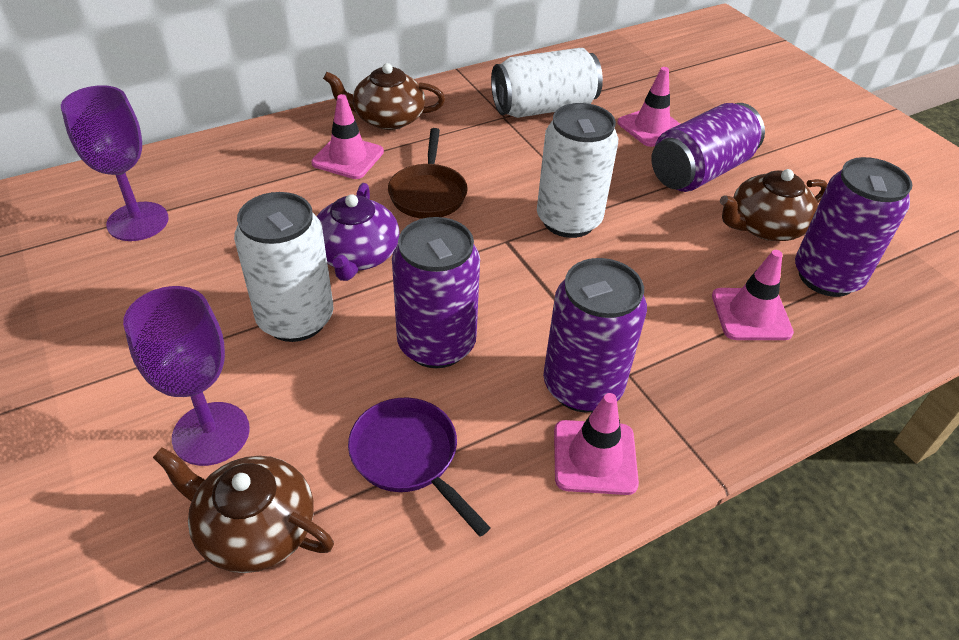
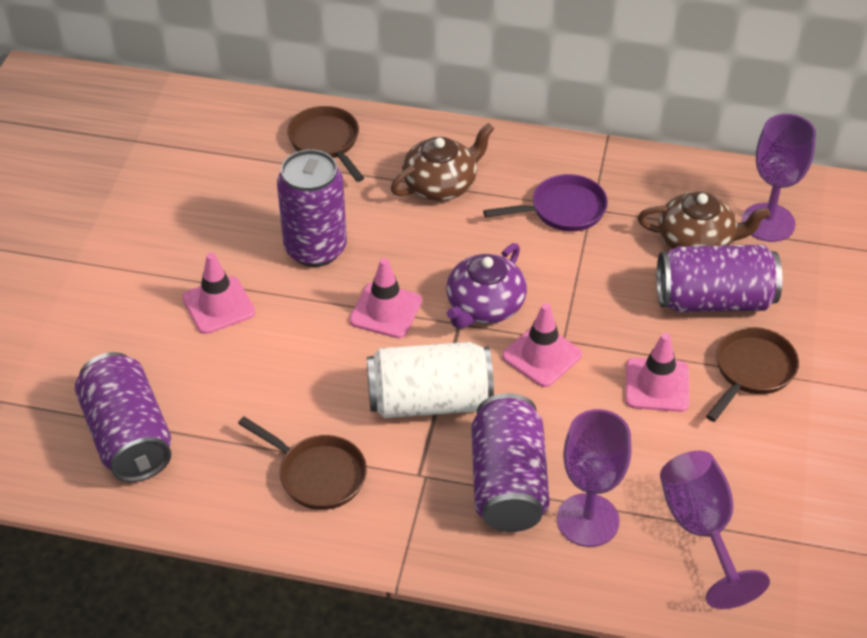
brown pan: 1 -> 3
brown teapot: 3 -> 2
purple goblet: 2 -> 3
white can: 3 -> 1

